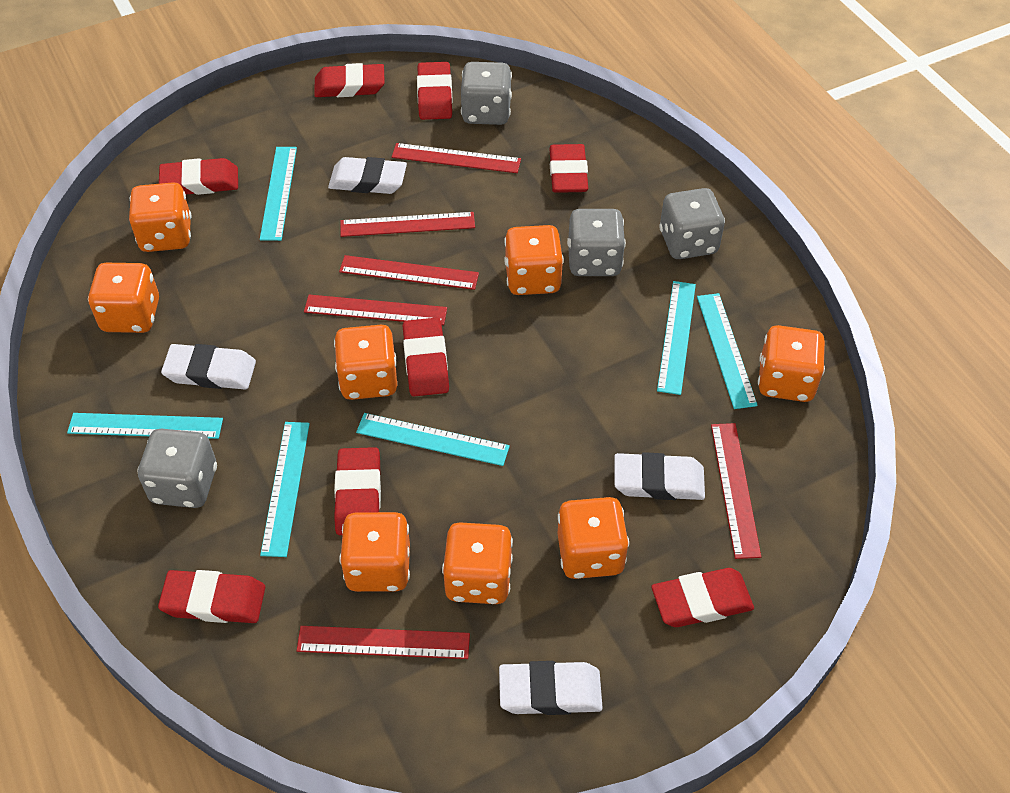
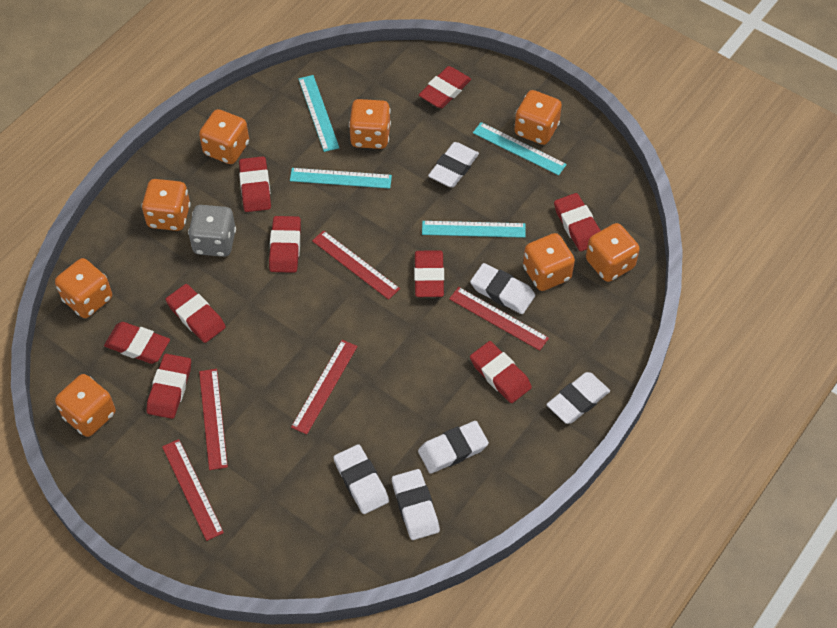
grey dice: 4 -> 1
red eraser: 8 -> 9
red ruler: 6 -> 5
turquoise ruler: 6 -> 4
white eraser: 4 -> 6

